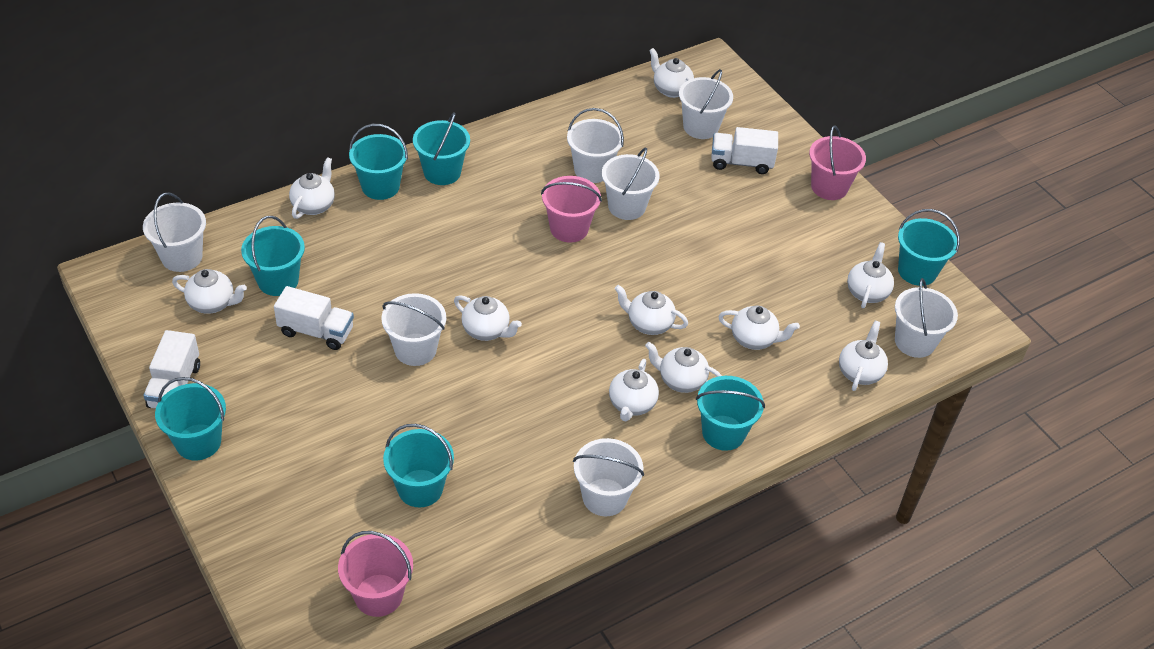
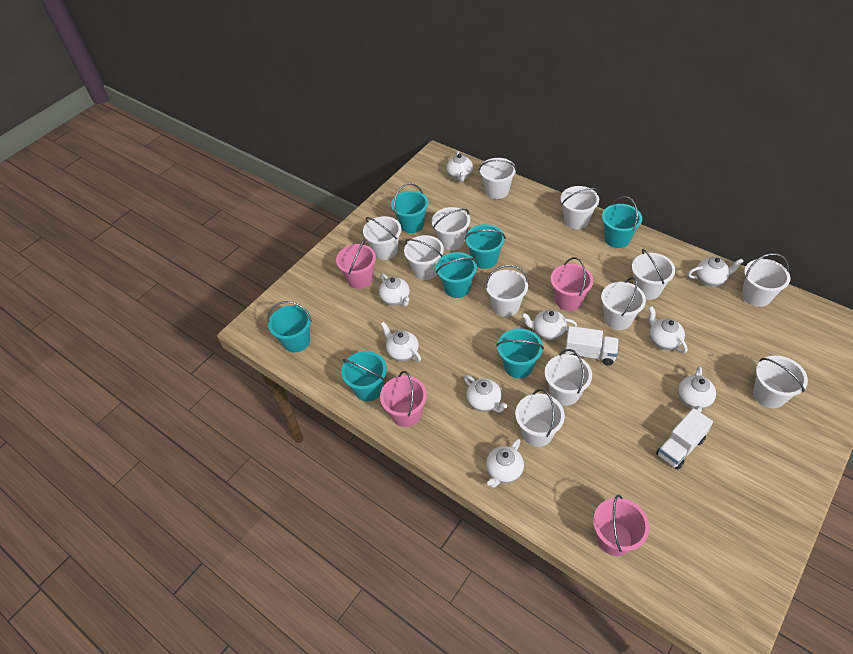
pink bucket: 3 -> 4
white bucket: 7 -> 12
white teapot: 10 -> 9
white truck: 3 -> 2

